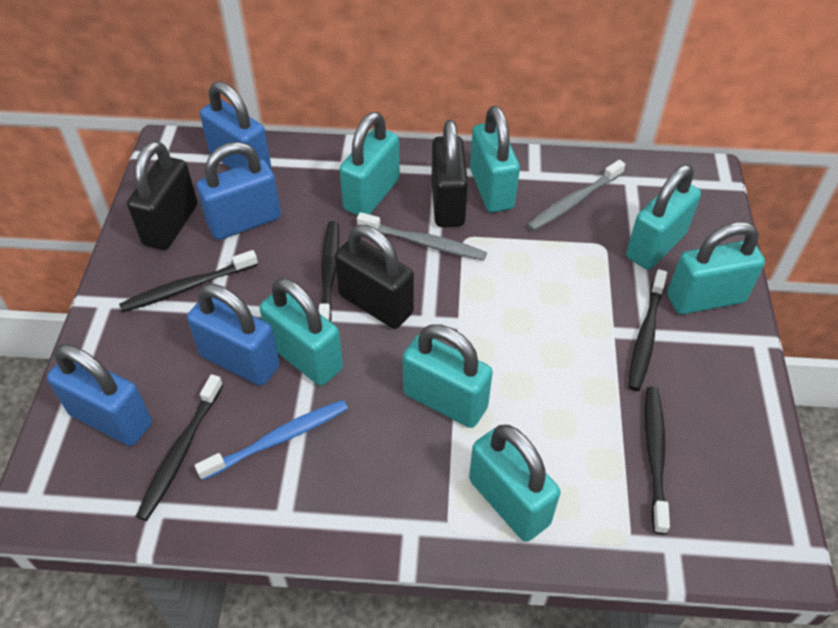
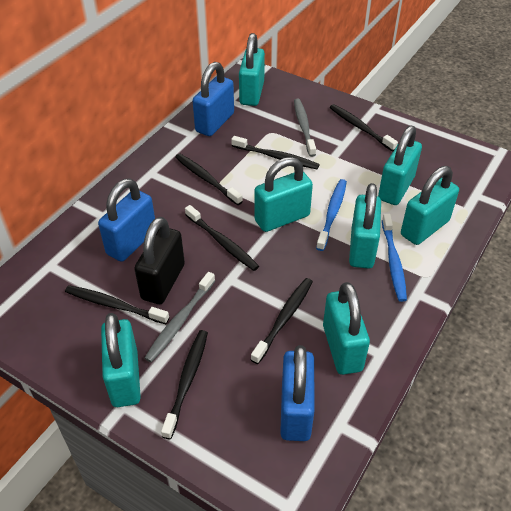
black padlock: 3 -> 1
black toothbrush: 5 -> 7
blue padlock: 4 -> 3
blue toothbrush: 1 -> 2

